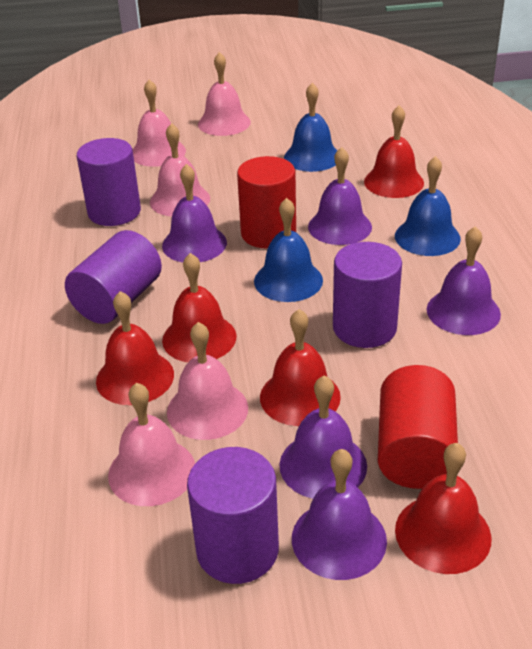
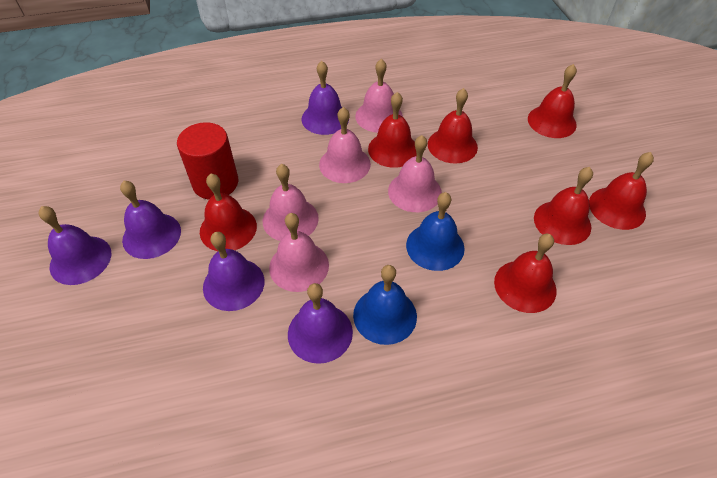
blue bell: 3 -> 2
purple cylinder: 4 -> 0
red bell: 5 -> 7
red cylinder: 2 -> 1

